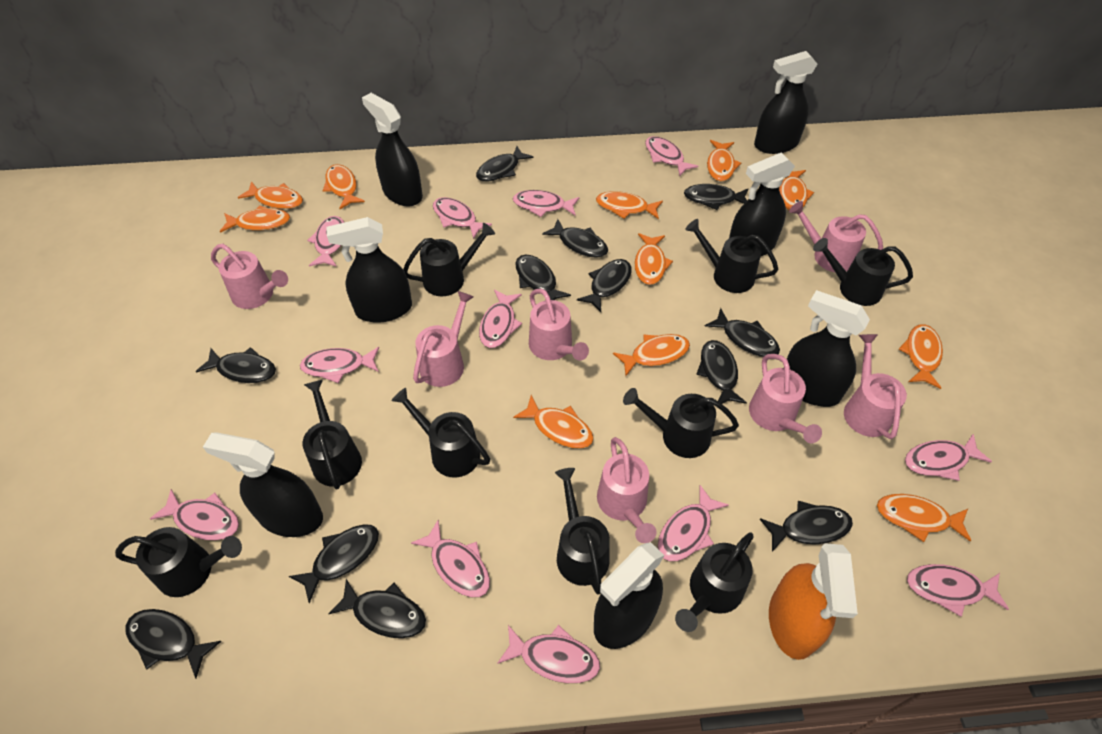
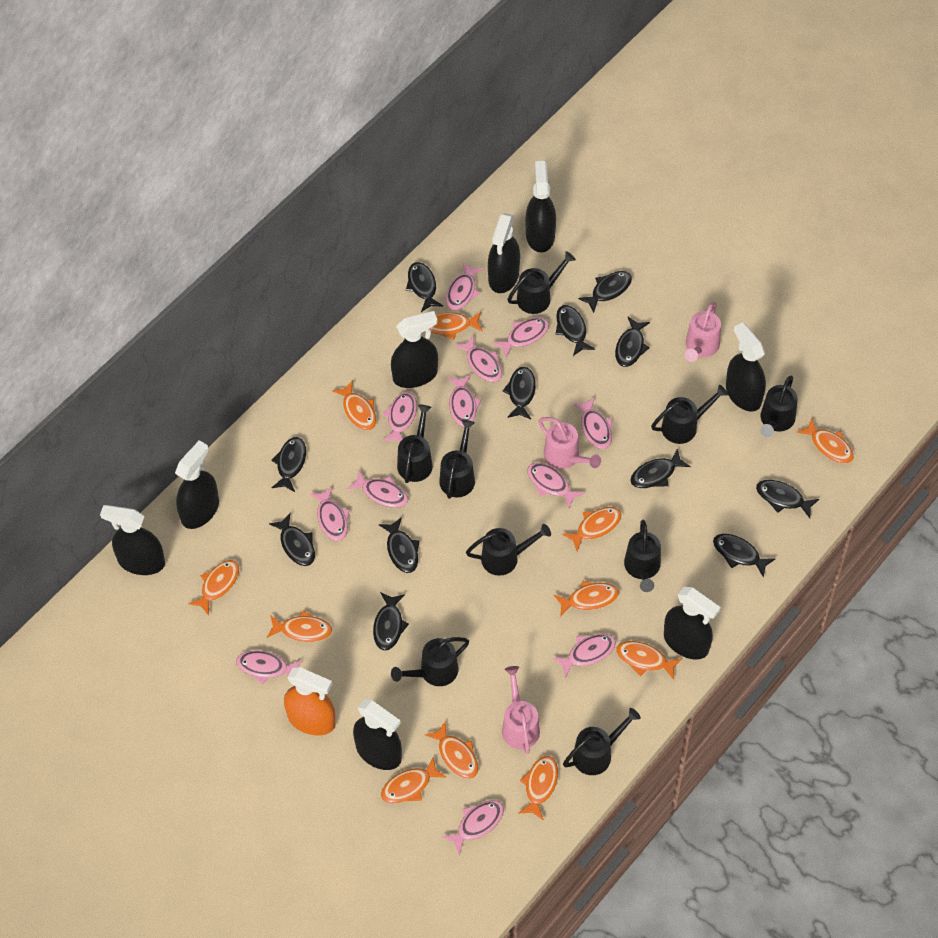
black spray bottle: 7 -> 8
pink watering can: 7 -> 3

